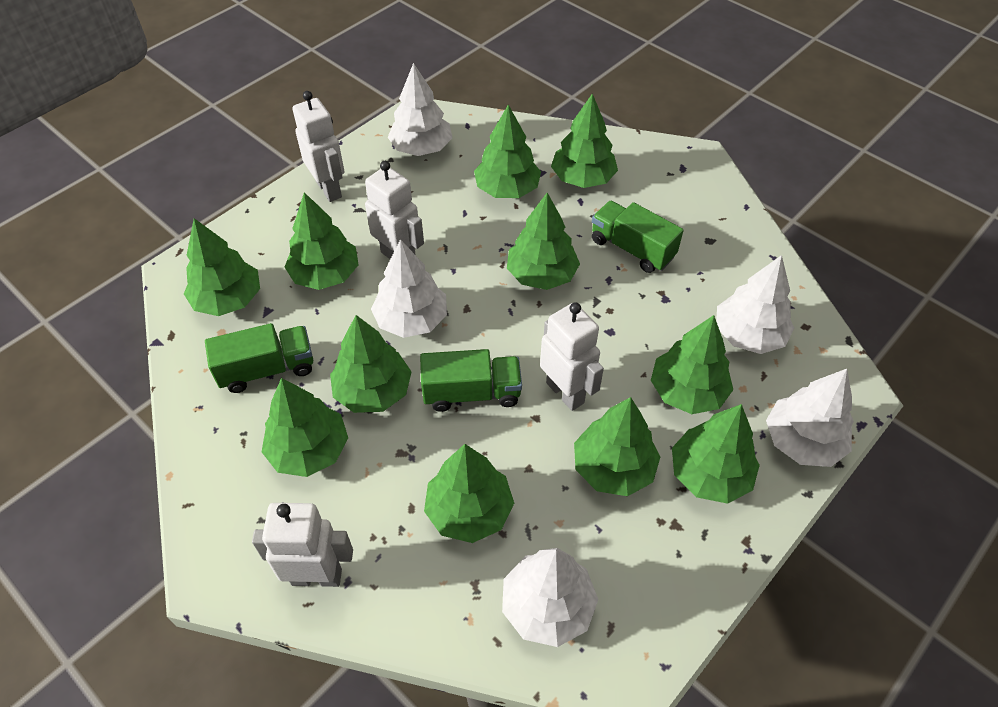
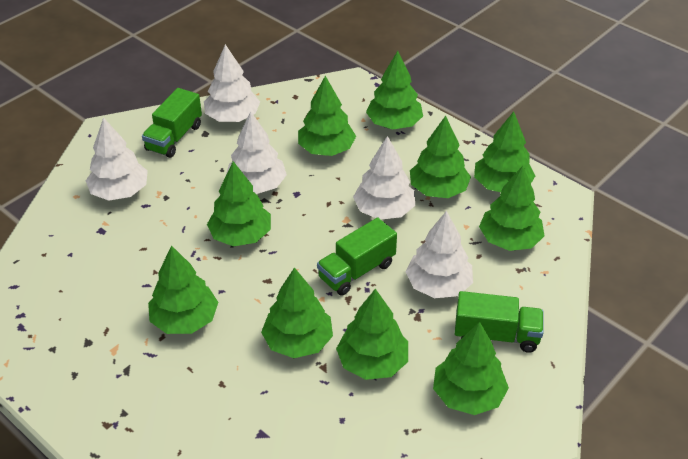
green tree: 11 -> 10
white robot: 4 -> 0

